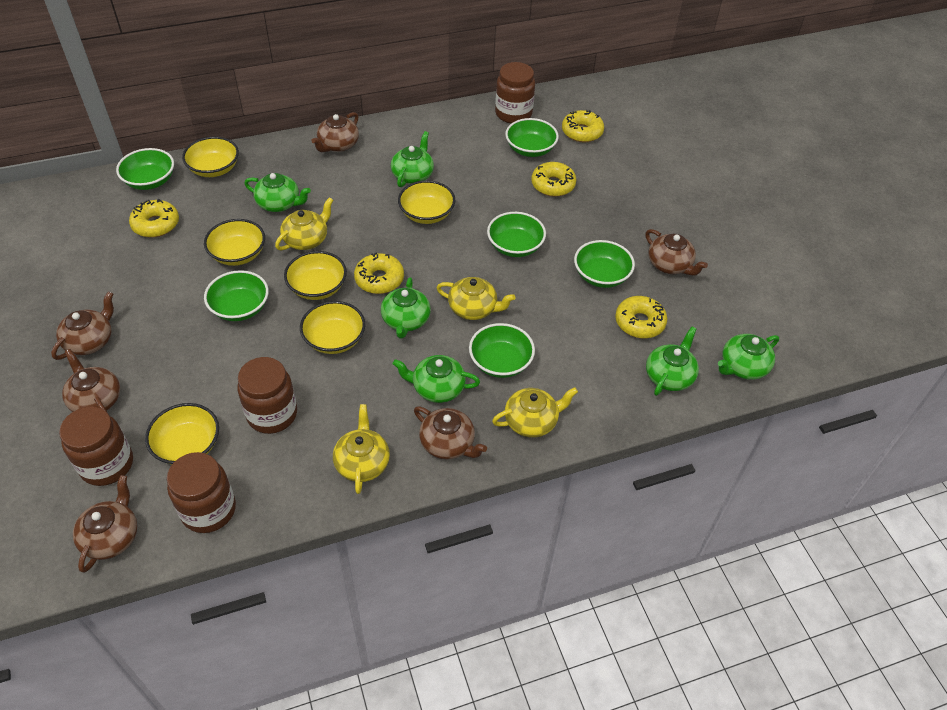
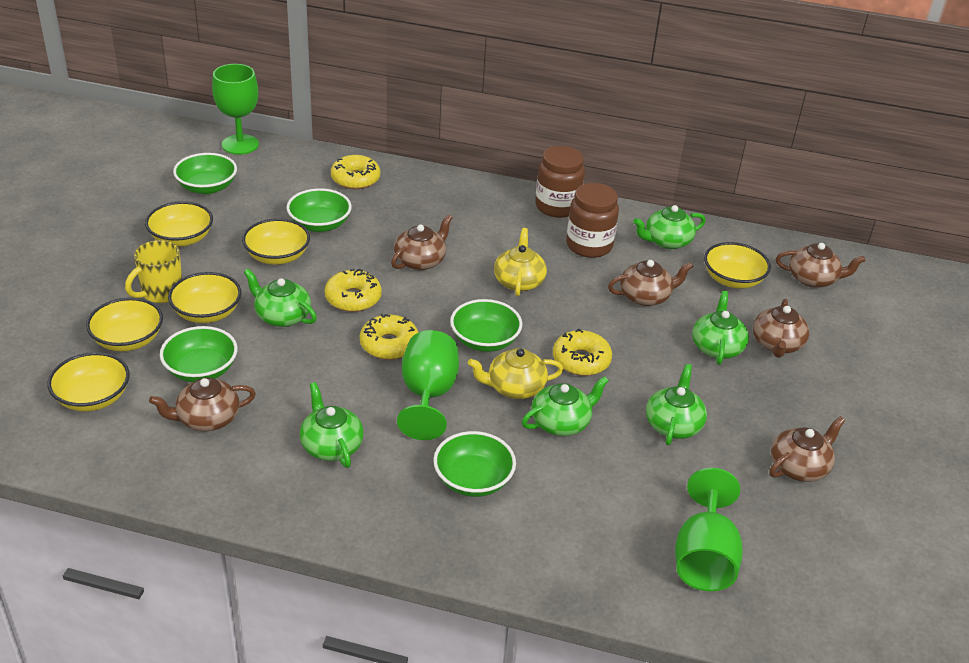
brown jar: 4 -> 2
green bowl: 6 -> 5
green goblet: 0 -> 3
yellow donut: 5 -> 4
yellow mug: 0 -> 1
yellow teapot: 4 -> 2

